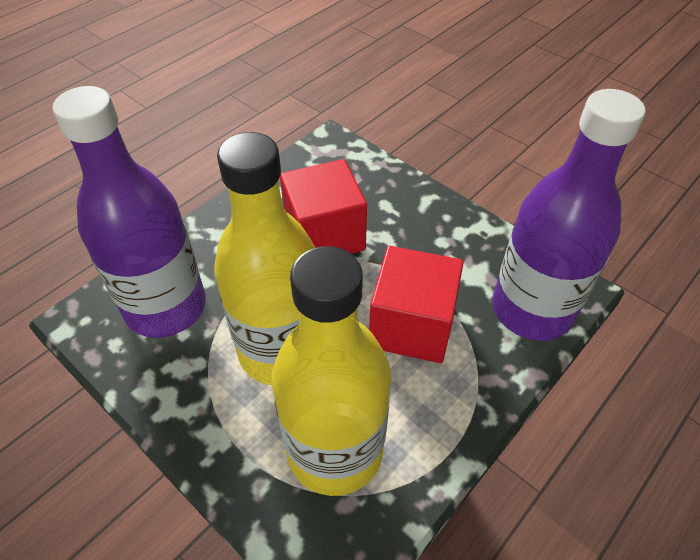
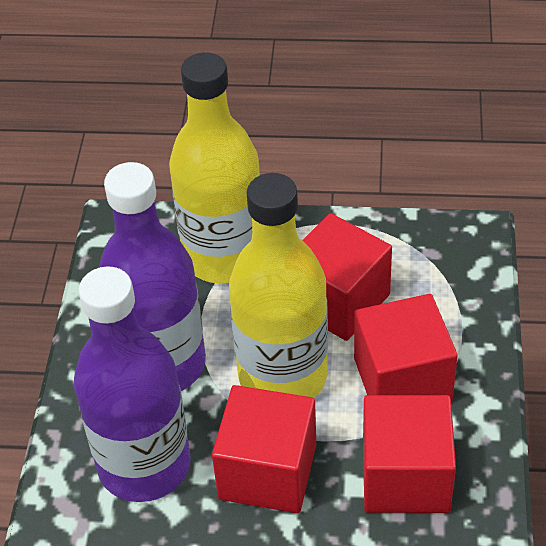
red cube: 2 -> 4

